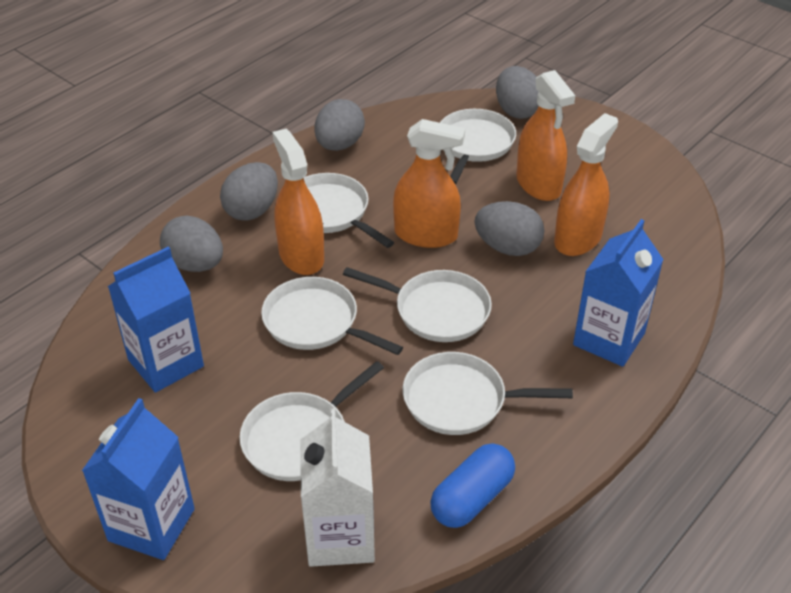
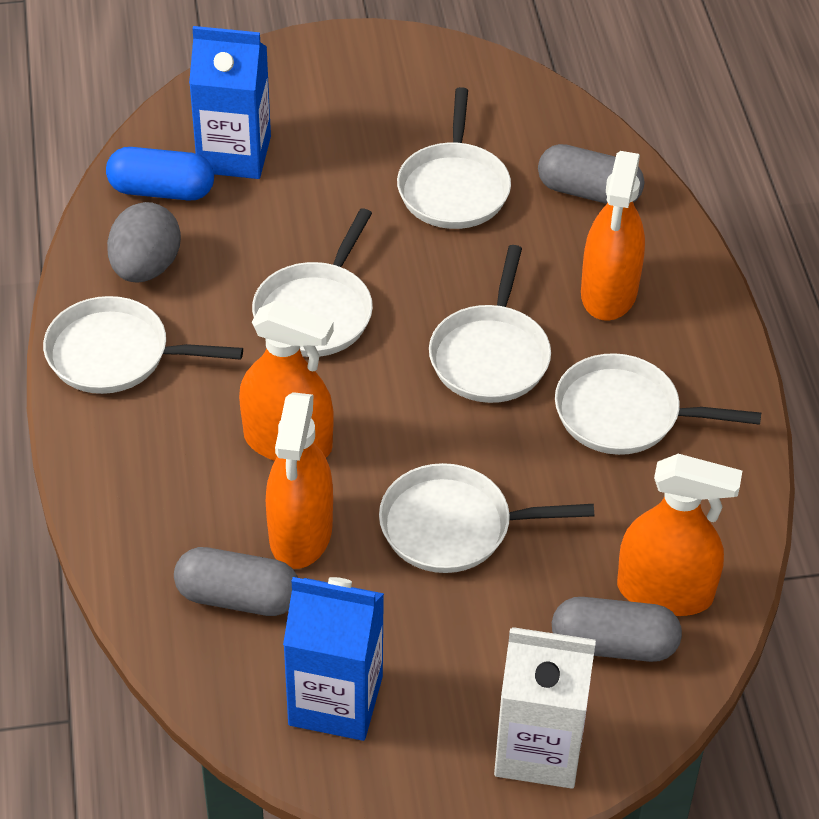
blue carton: 3 -> 2
grey capsule: 0 -> 3
grey egg: 5 -> 1

